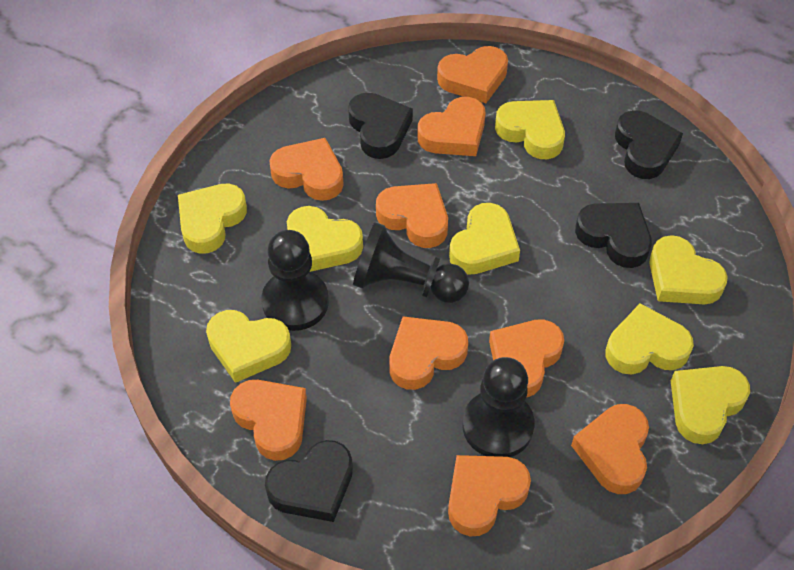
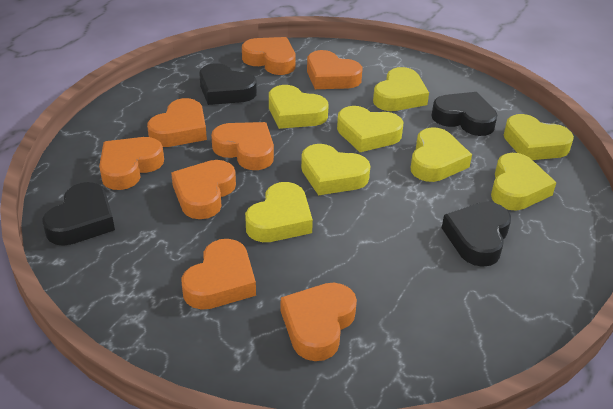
black pawn: 3 -> 0
orange heart: 9 -> 8

